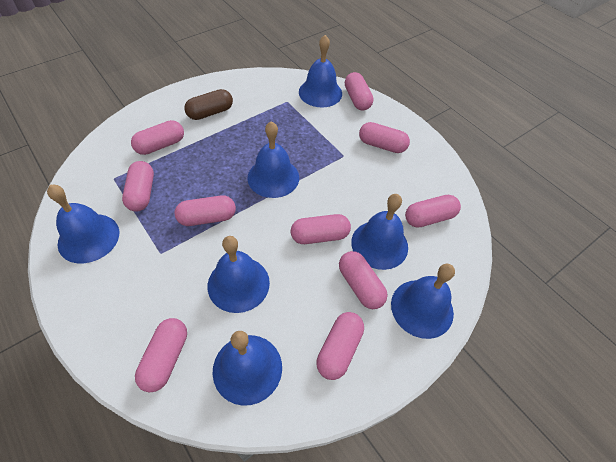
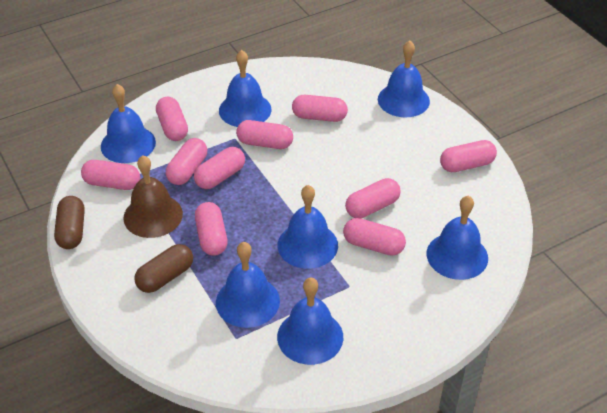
brown bell: 0 -> 1
brown capsule: 1 -> 2

